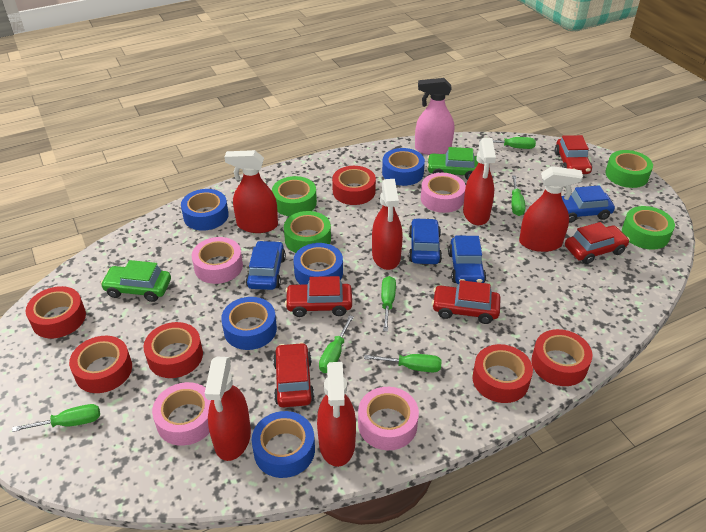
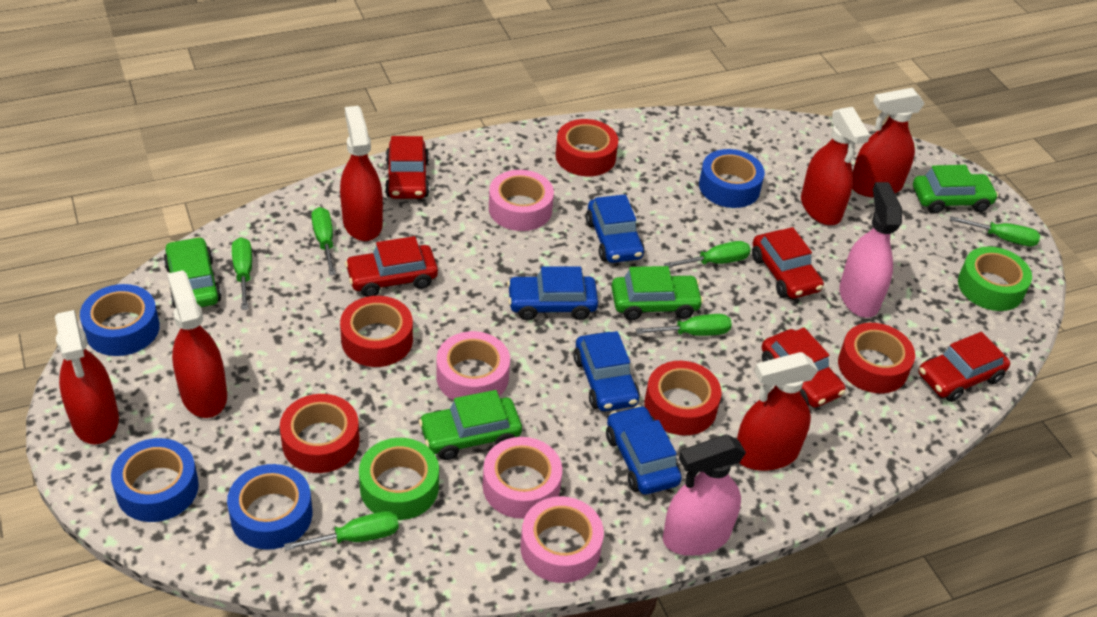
blue tape: 5 -> 4
green car: 2 -> 4
green tape: 4 -> 2
pink spray bottle: 1 -> 2
red tape: 6 -> 5

